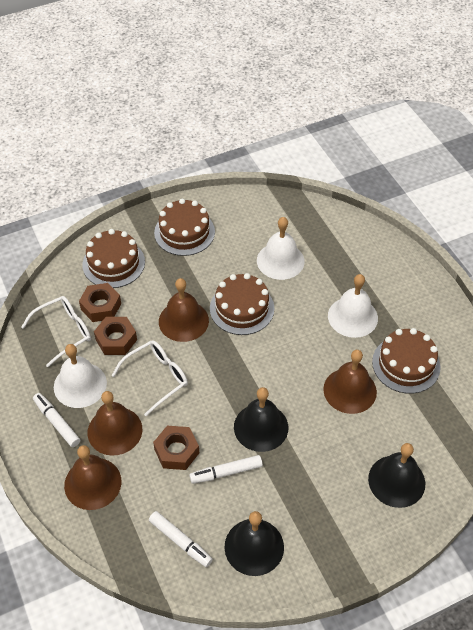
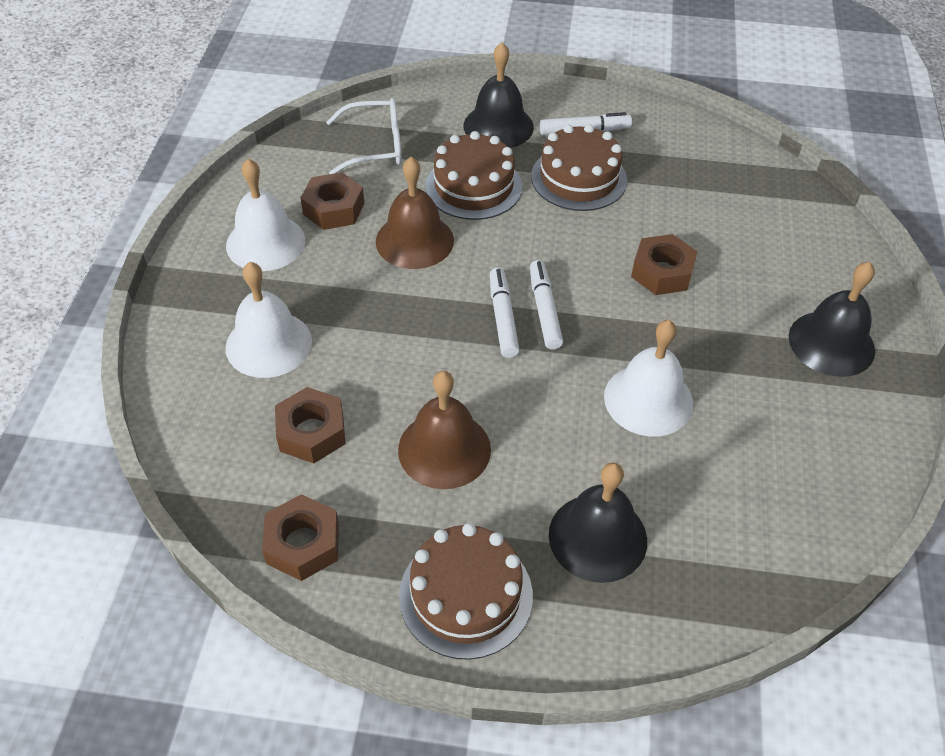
brown bell: 4 -> 2
brown cake: 4 -> 3
brown nut: 3 -> 4
white glasses: 2 -> 1

